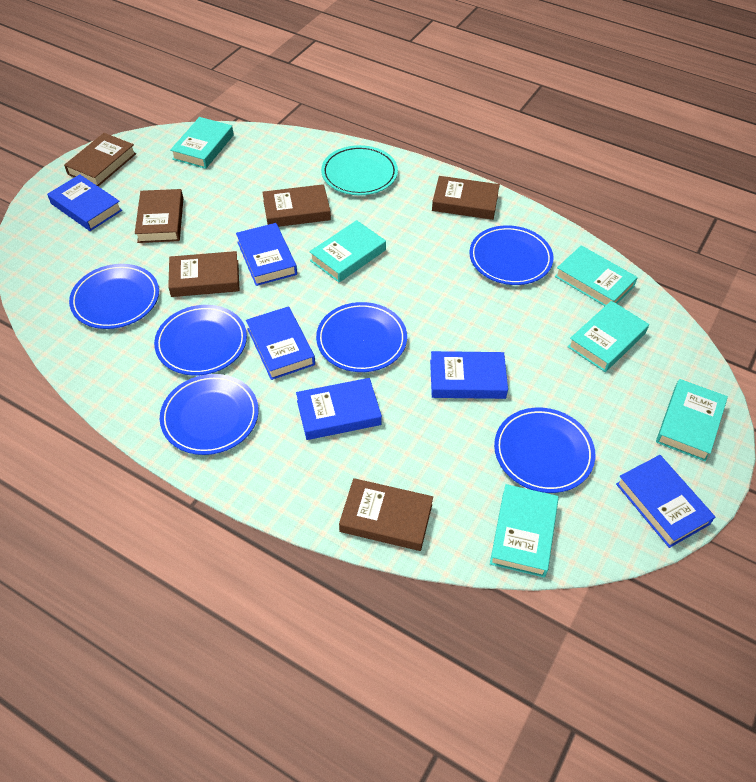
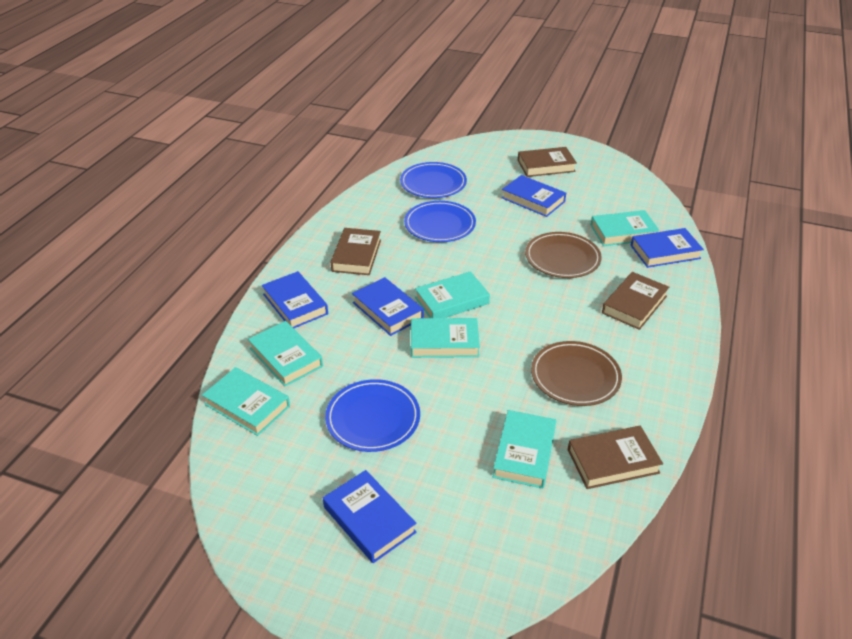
blue book: 6 -> 5
blue plate: 6 -> 3
brown book: 6 -> 4
brown plate: 0 -> 2
turquoise plate: 1 -> 0

